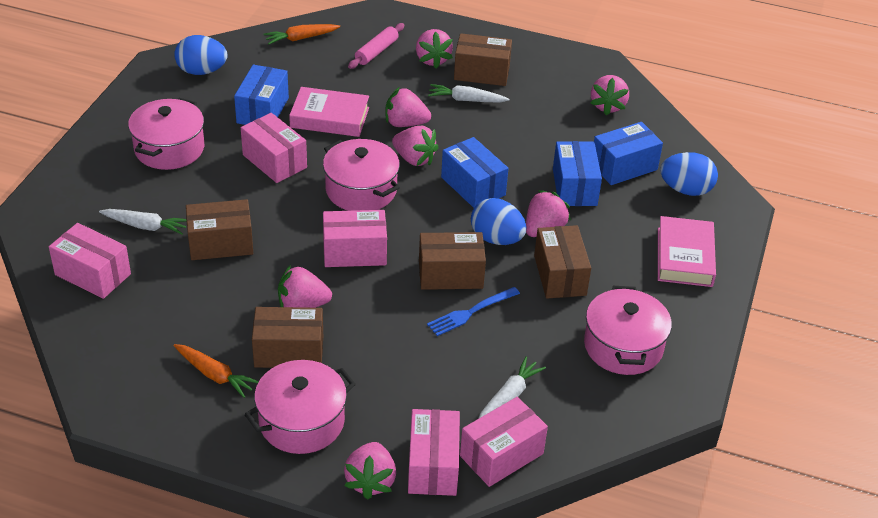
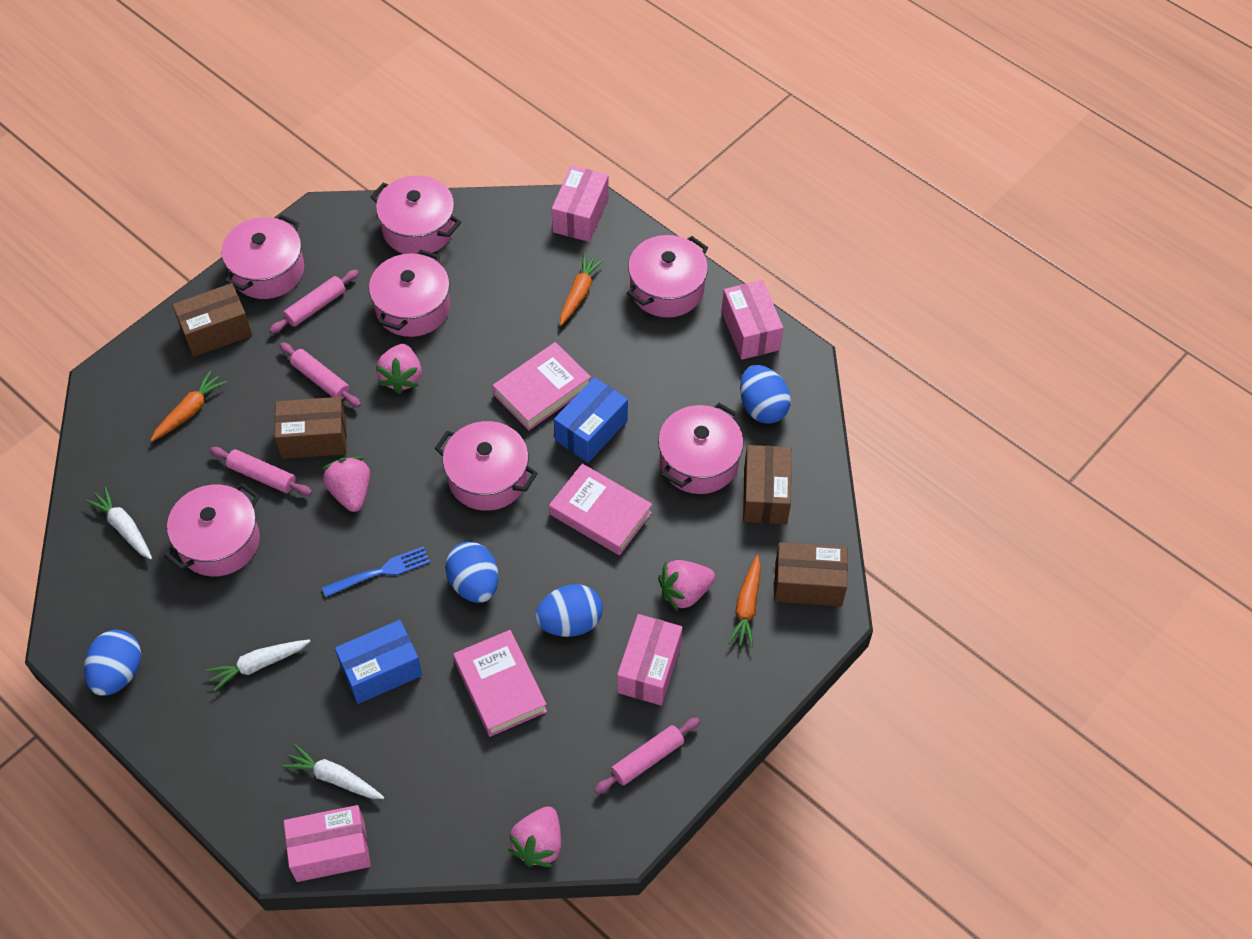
blue box: 4 -> 2
blue egg: 3 -> 4
brown box: 5 -> 4
orange carrot: 2 -> 3
pink book: 2 -> 3
pink box: 5 -> 4
pink pot: 4 -> 7
pink rolling pin: 1 -> 4
pink strawberry: 7 -> 4

